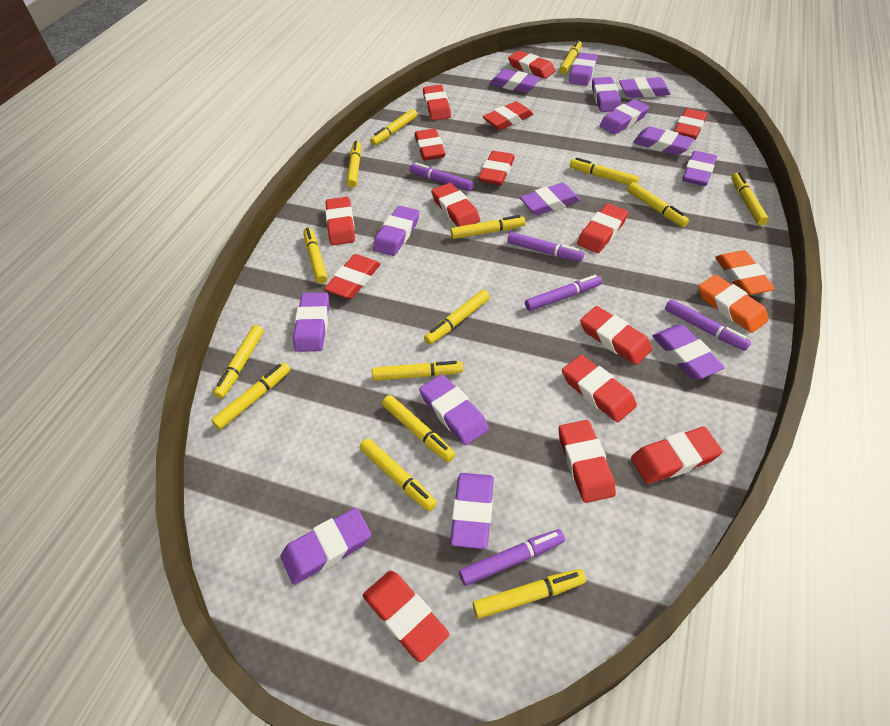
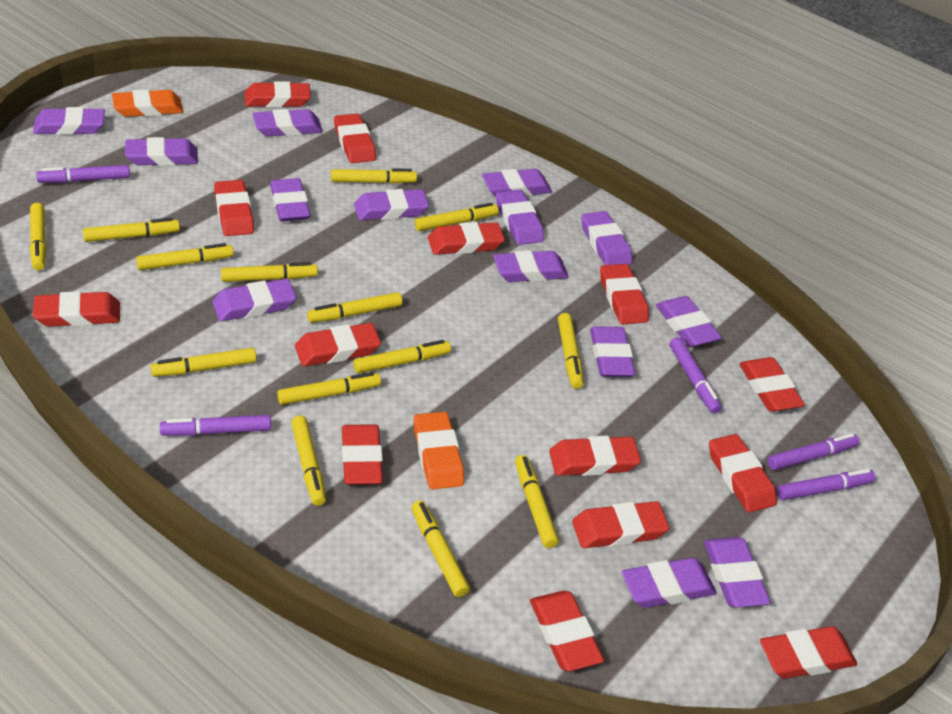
red eraser: 15 -> 14
yellow marker: 15 -> 14

